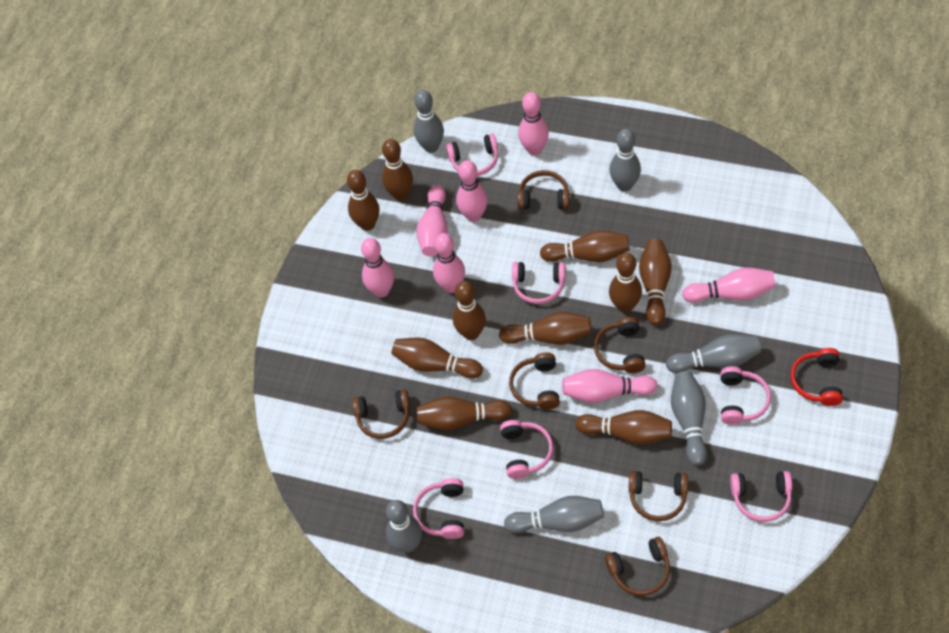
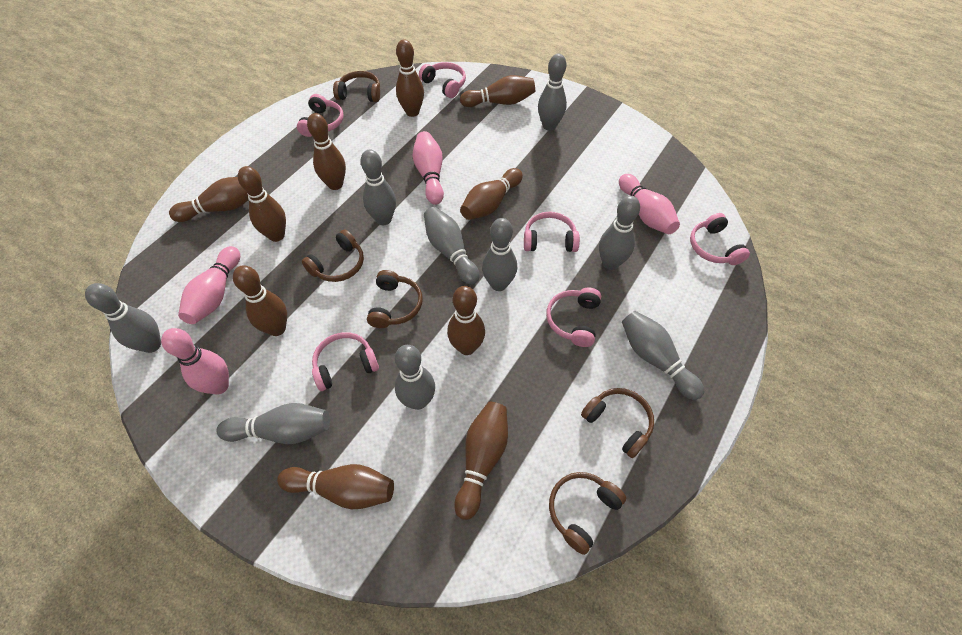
brown headphones: 6 -> 5
grey bowling pin: 6 -> 9
pink bowling pin: 7 -> 4
red headphones: 1 -> 0

